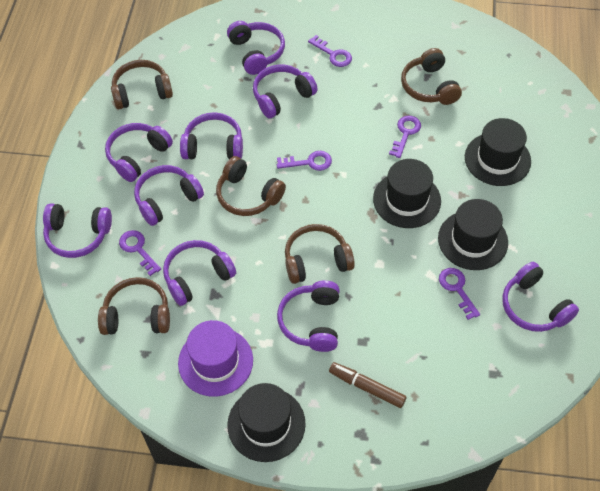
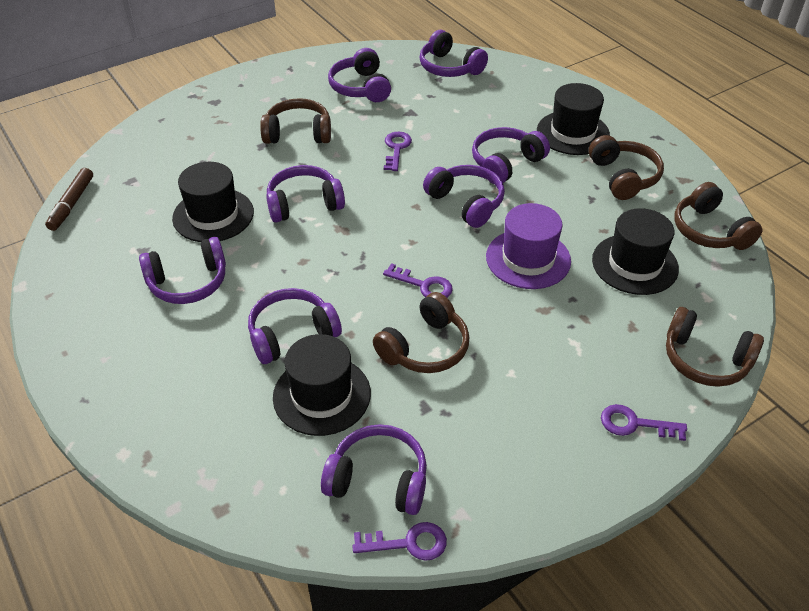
purple headphones: 9 -> 8
purple key: 5 -> 4

